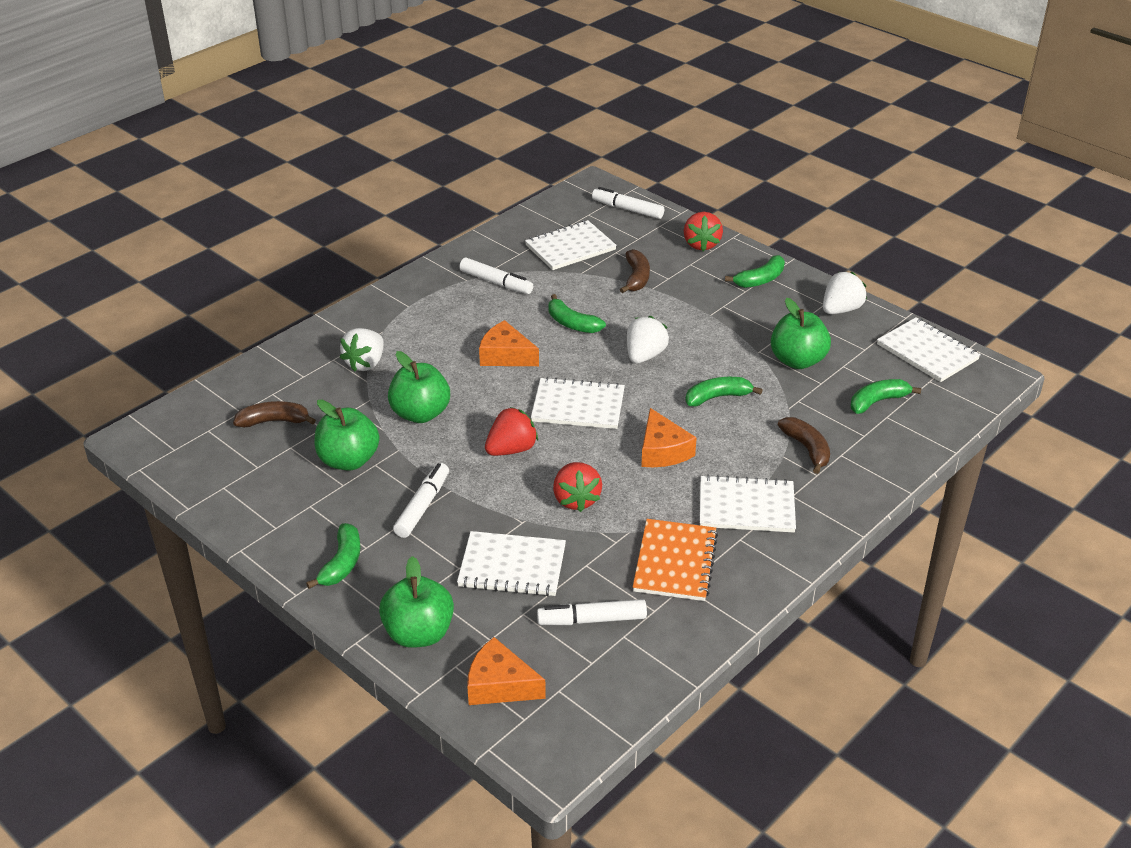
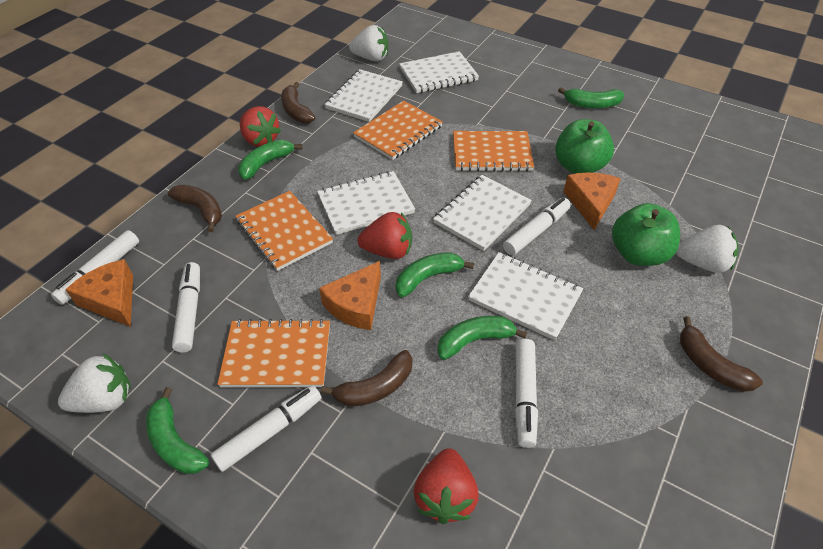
brown banana: 3 -> 4
green apple: 4 -> 2
orange notebook: 1 -> 4
white marker: 4 -> 5

